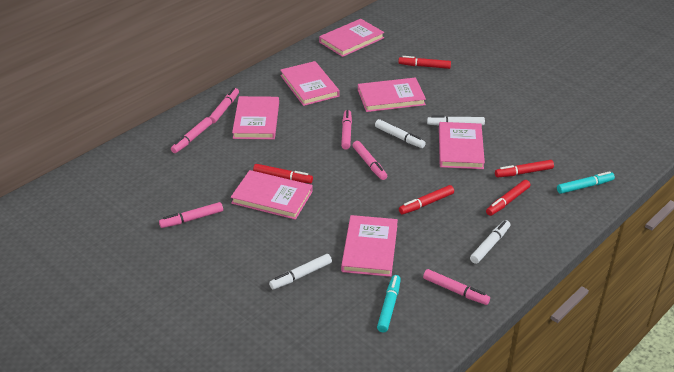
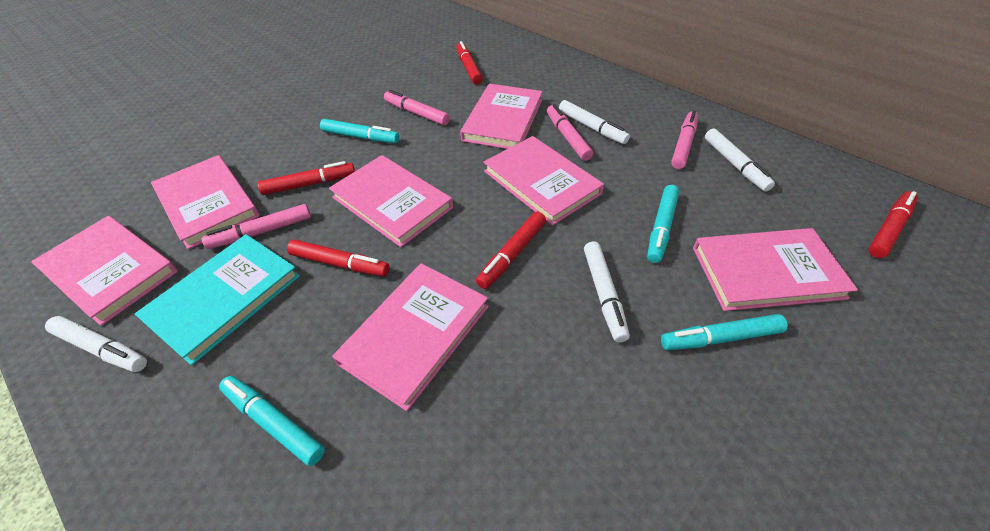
pink marker: 6 -> 4
turquoise book: 0 -> 1
turquoise marker: 2 -> 4

